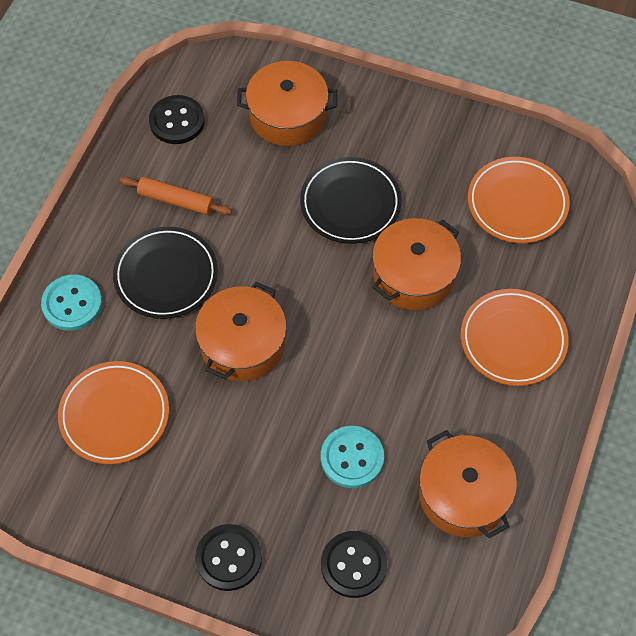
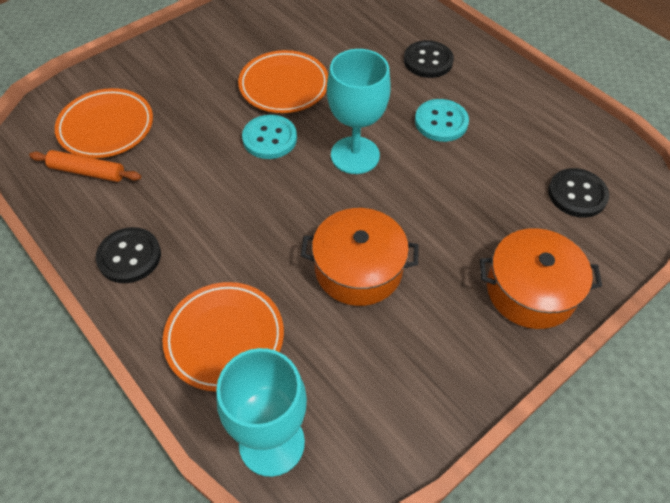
black plate: 2 -> 0
orange pot: 4 -> 2
turquoise goblet: 0 -> 2

